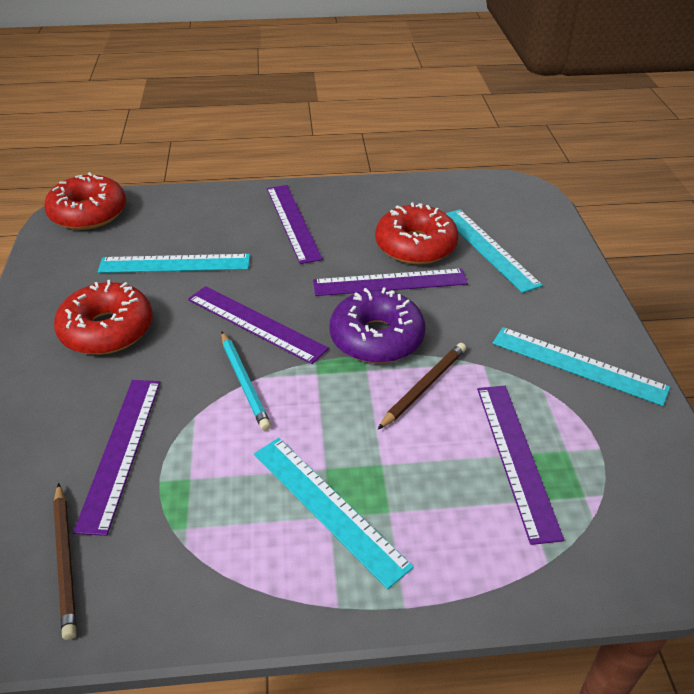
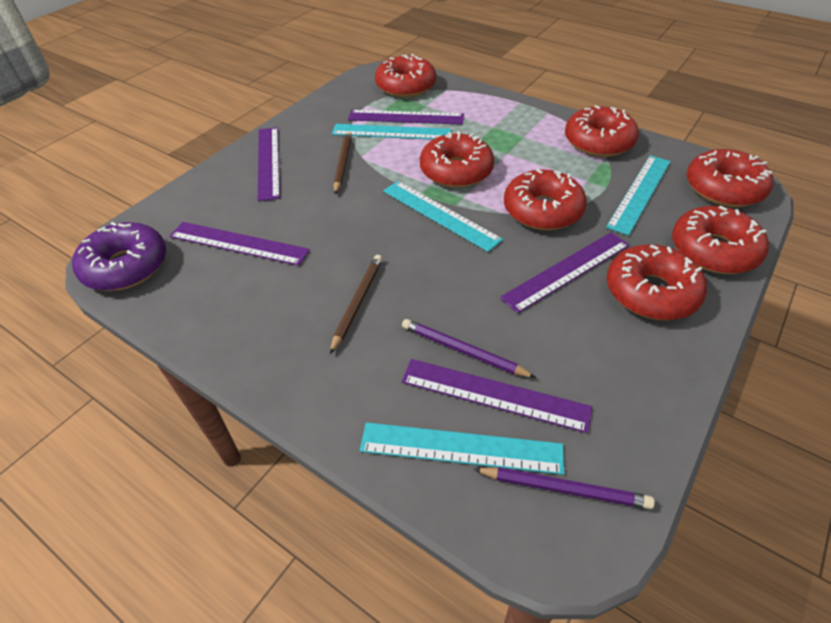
purple pencil: 0 -> 2
red donut: 3 -> 7
turquoise pencil: 1 -> 0

